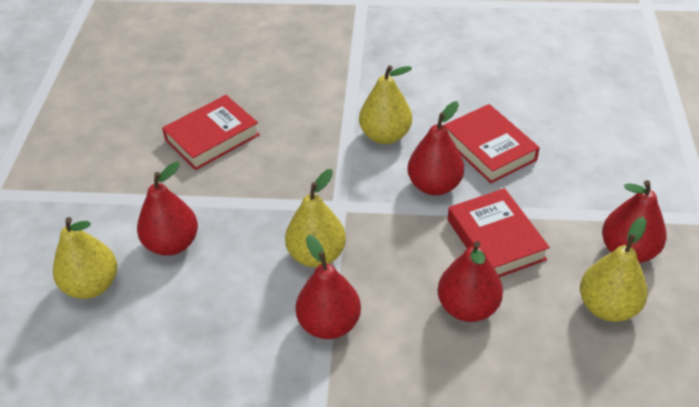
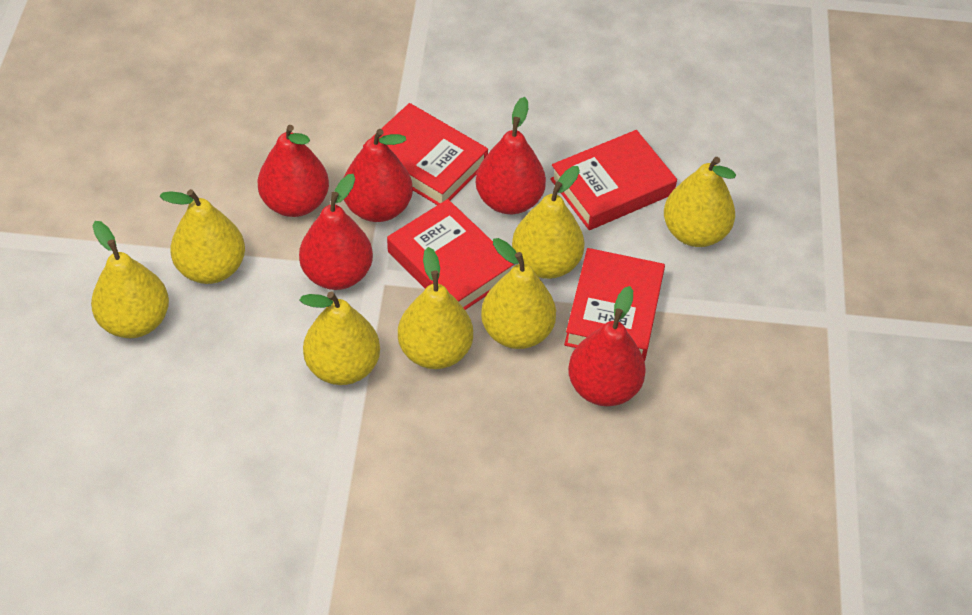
red book: 3 -> 4
yellow pear: 4 -> 7

